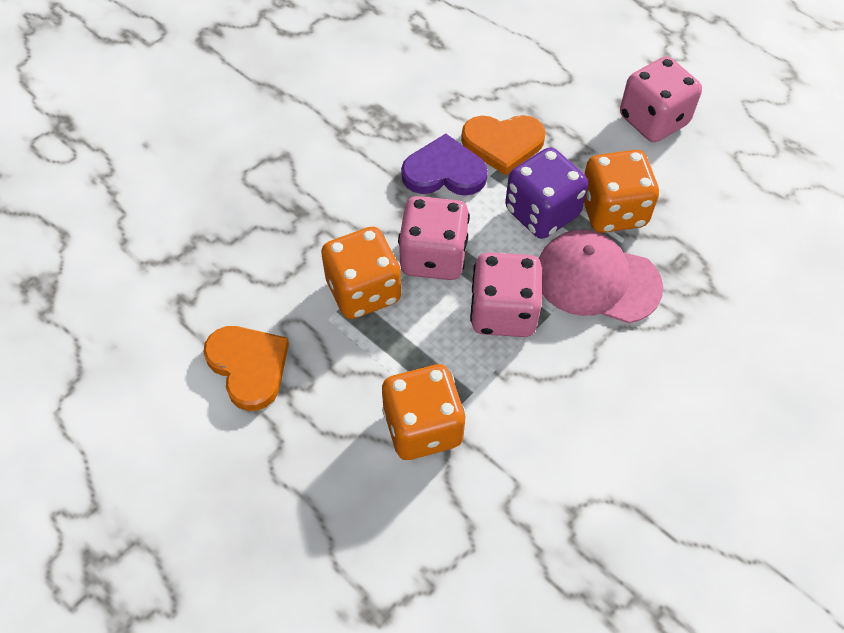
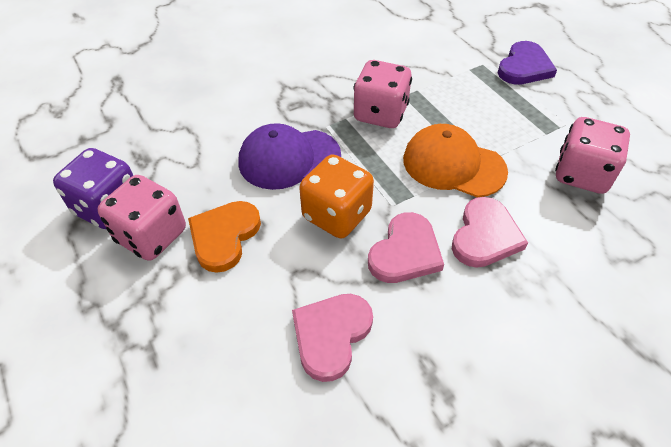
orange cap: 0 -> 1
orange dice: 3 -> 1
orange heart: 2 -> 1
pink cap: 1 -> 0
pink heart: 0 -> 3
purple cap: 0 -> 1

